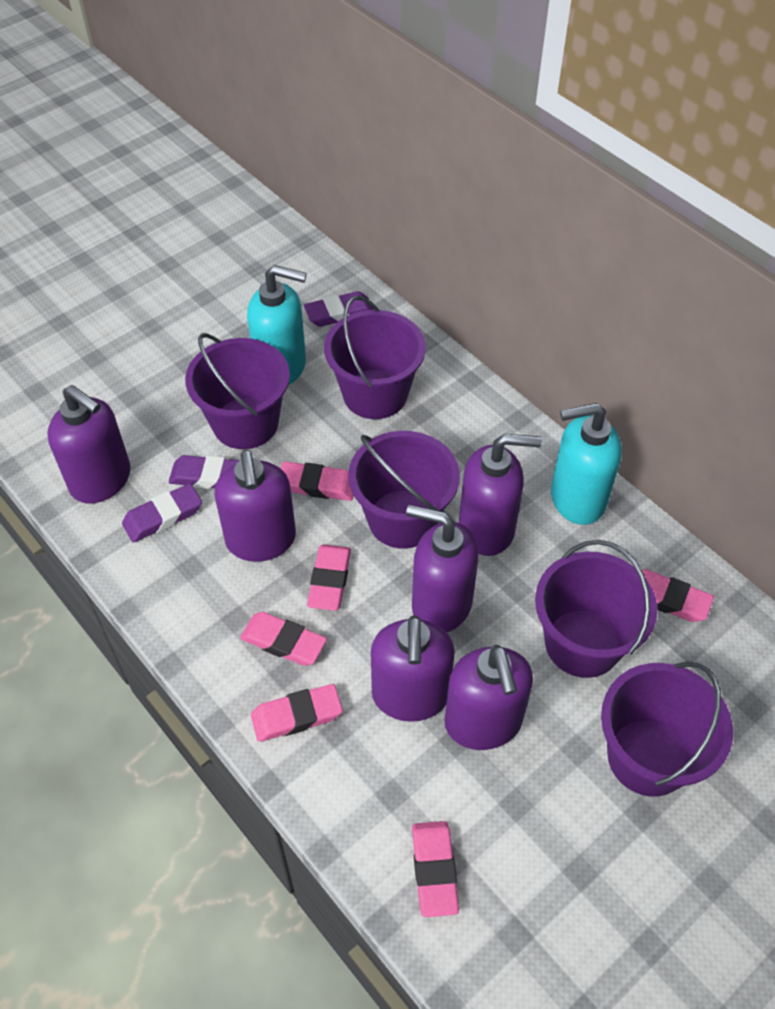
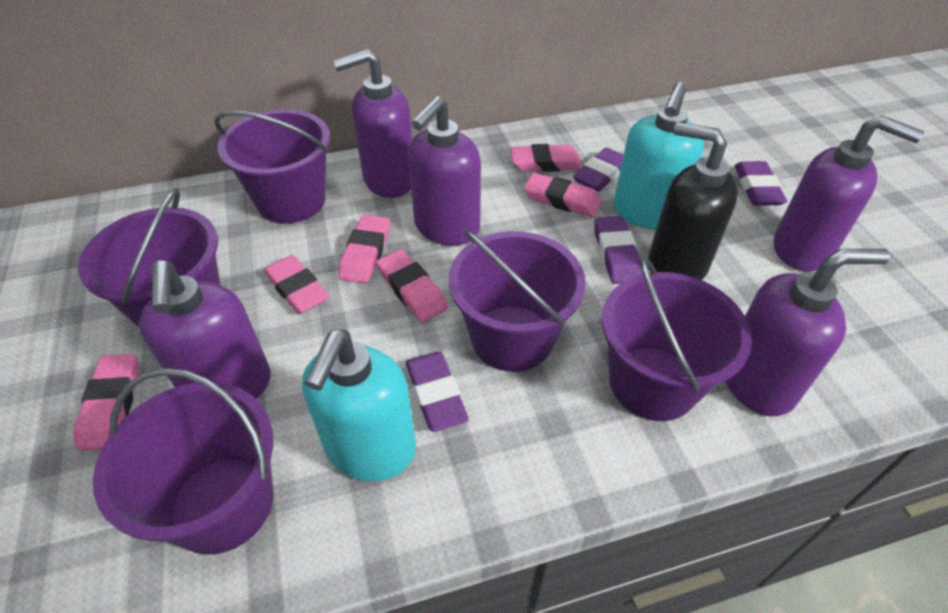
black soap dispenser: 0 -> 1
purple eraser: 3 -> 4
purple soap dispenser: 6 -> 5

